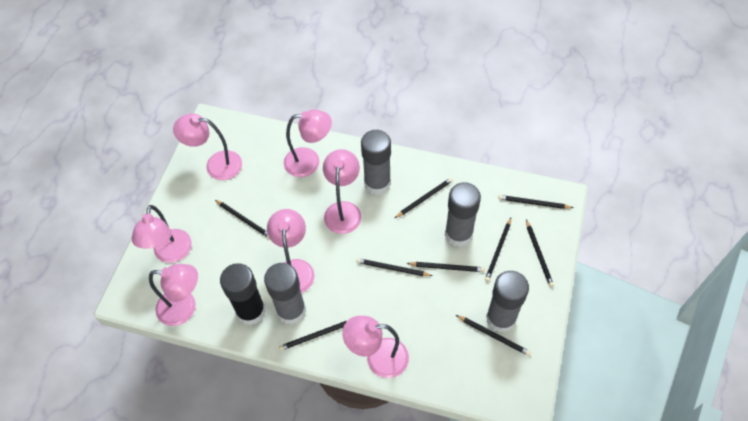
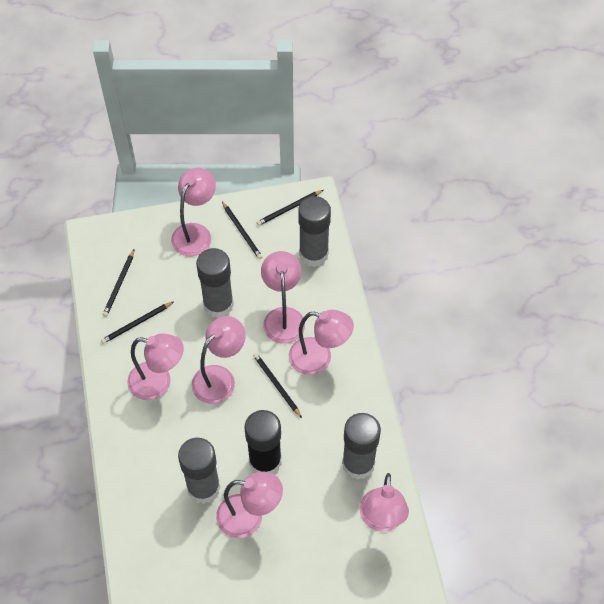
black pencil: 9 -> 5

